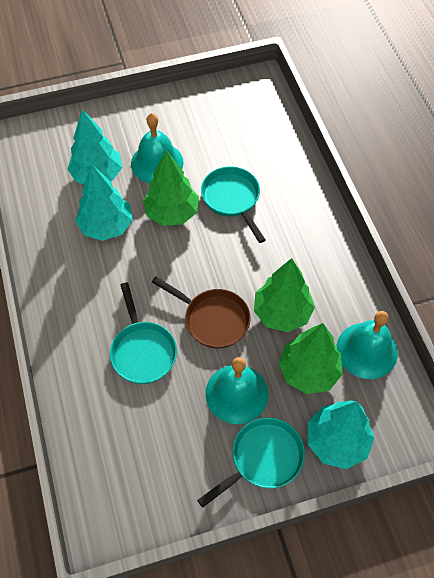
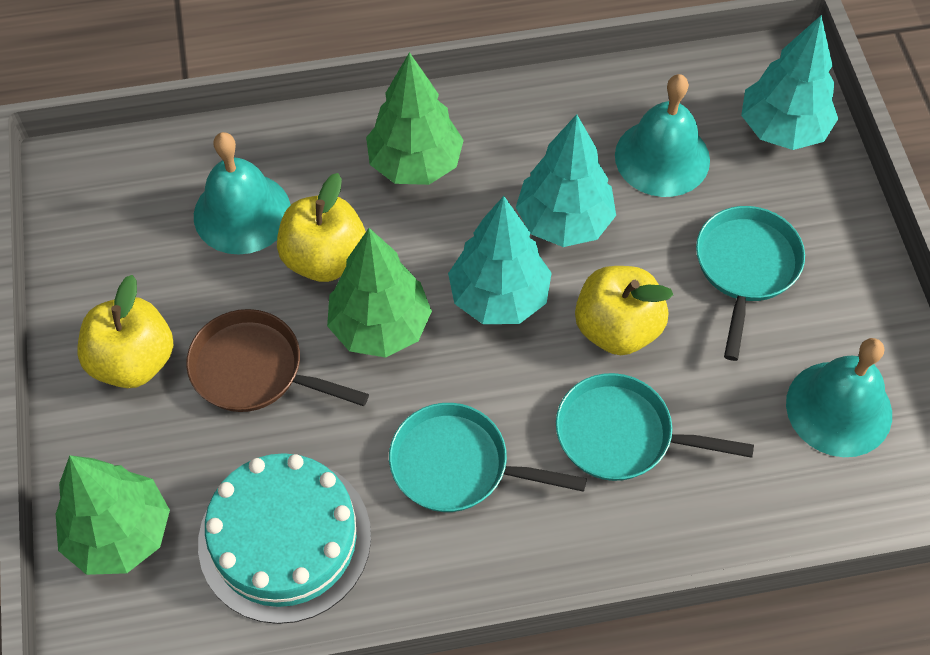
turquoise cake: 0 -> 1
yellow apple: 0 -> 3

